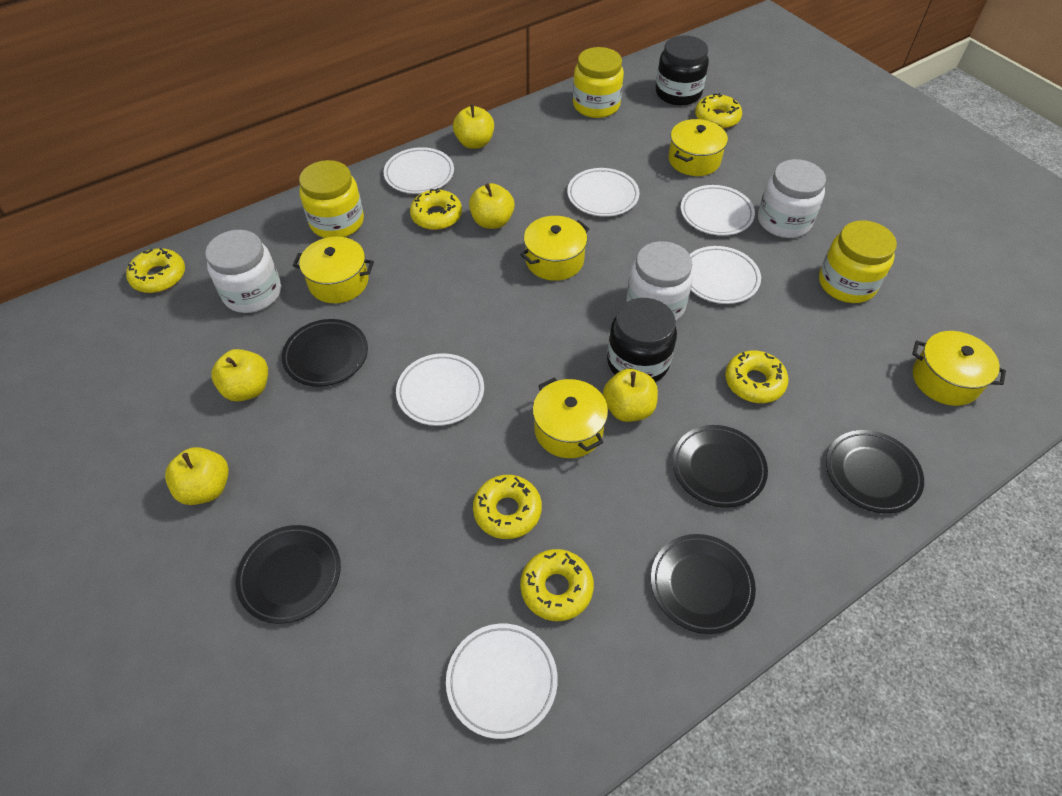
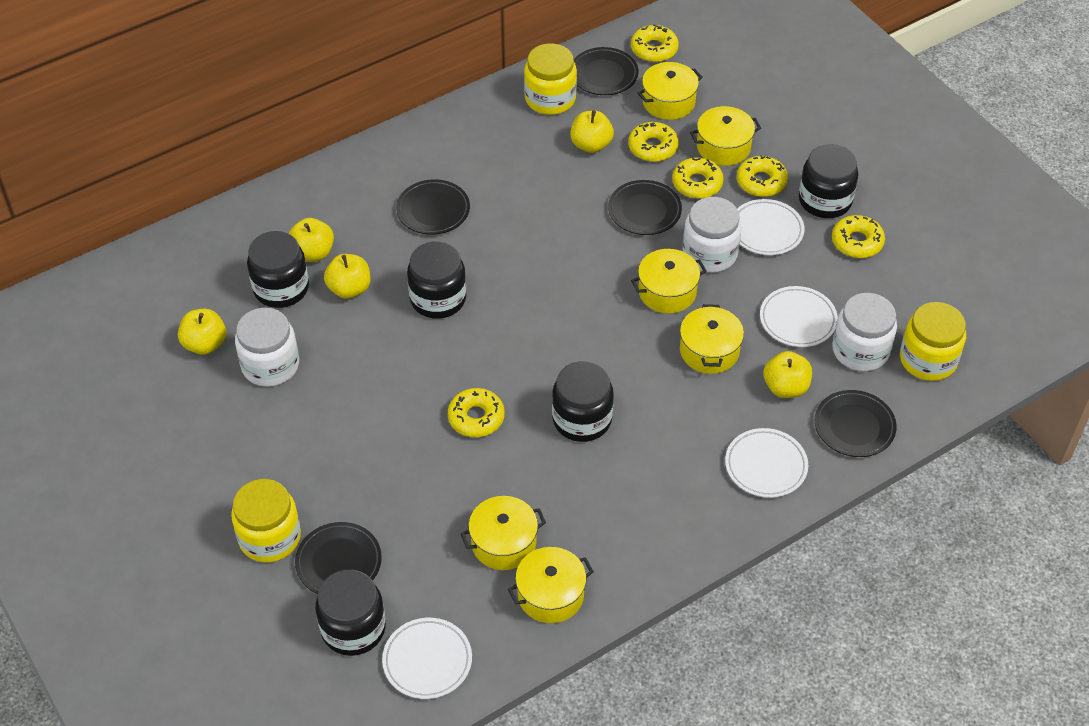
black jar: 2 -> 5
white plate: 6 -> 4
yellow pot: 5 -> 6

